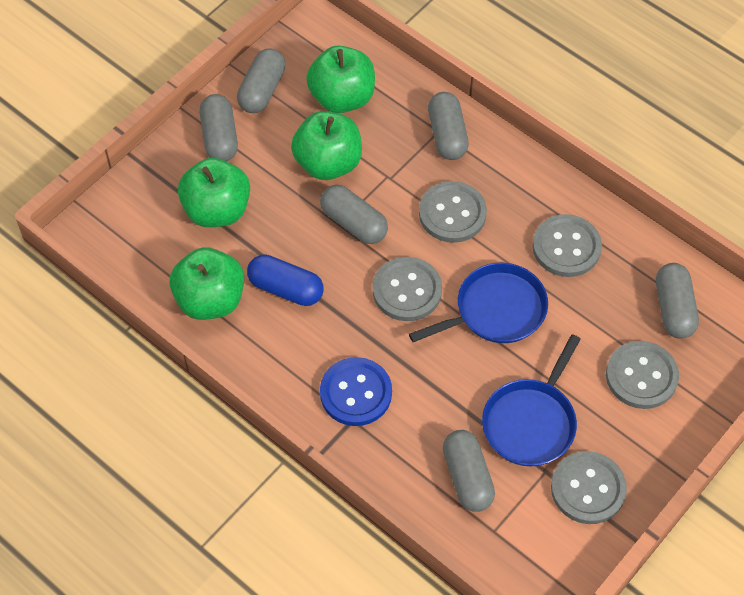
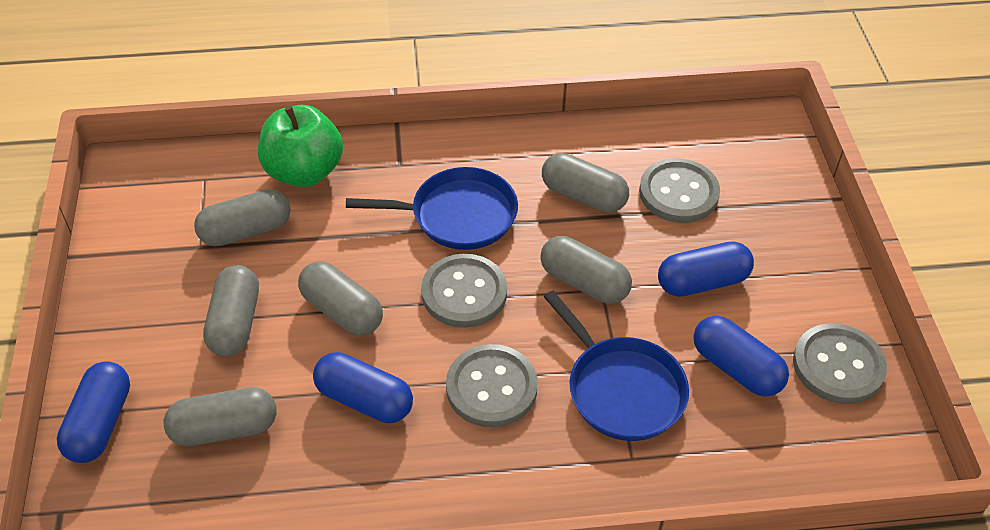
blue button: 1 -> 0
blue capsule: 1 -> 4
green apple: 4 -> 1
grey button: 5 -> 4

